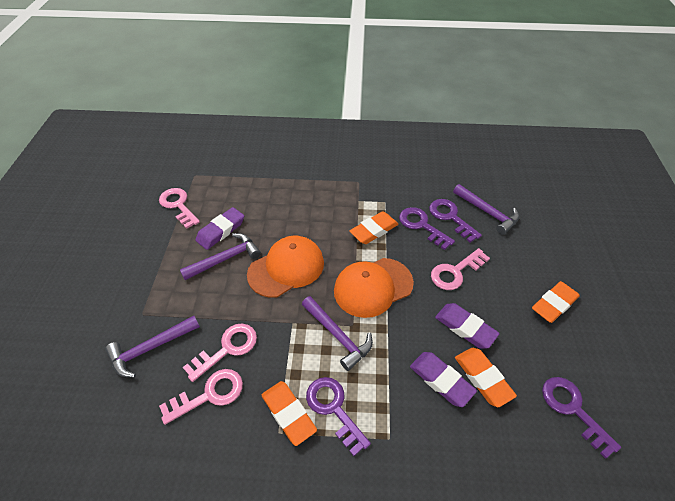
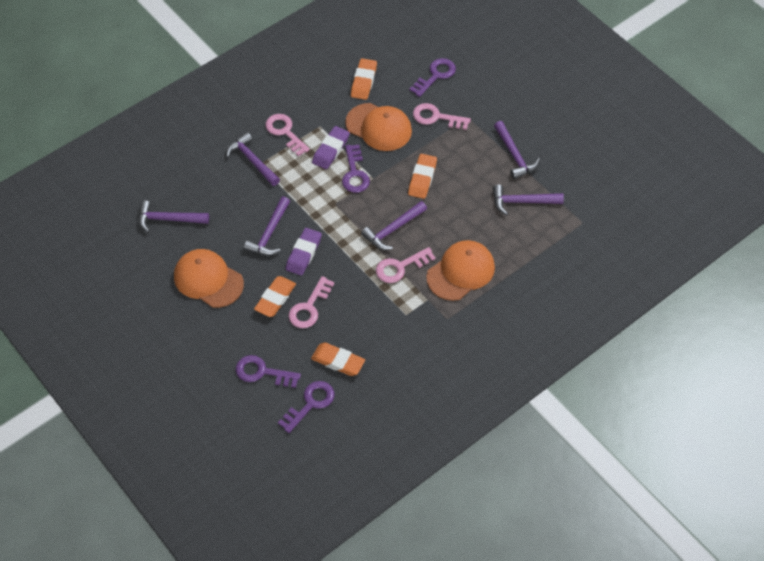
orange cap: 2 -> 3
purple eraser: 3 -> 2
purple hammer: 4 -> 6

